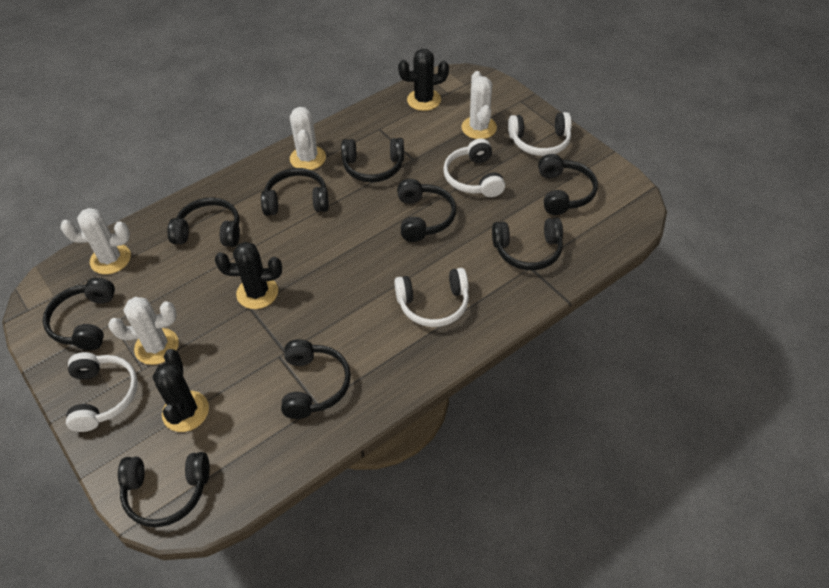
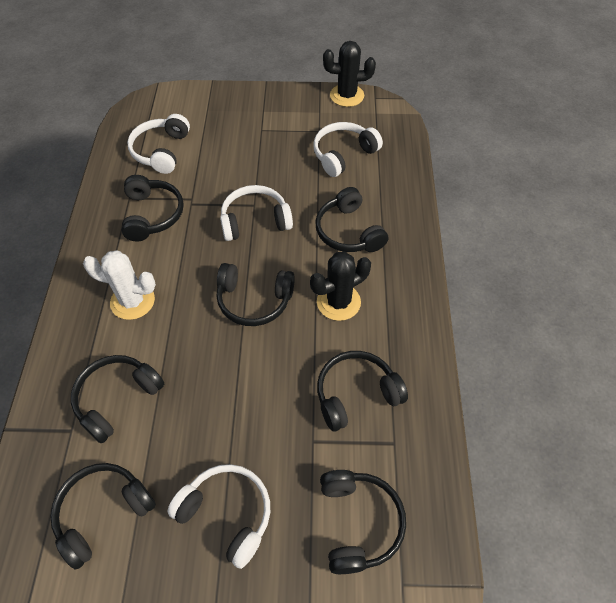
black cactus: 3 -> 2
black headphones: 9 -> 7
white cactus: 4 -> 1

